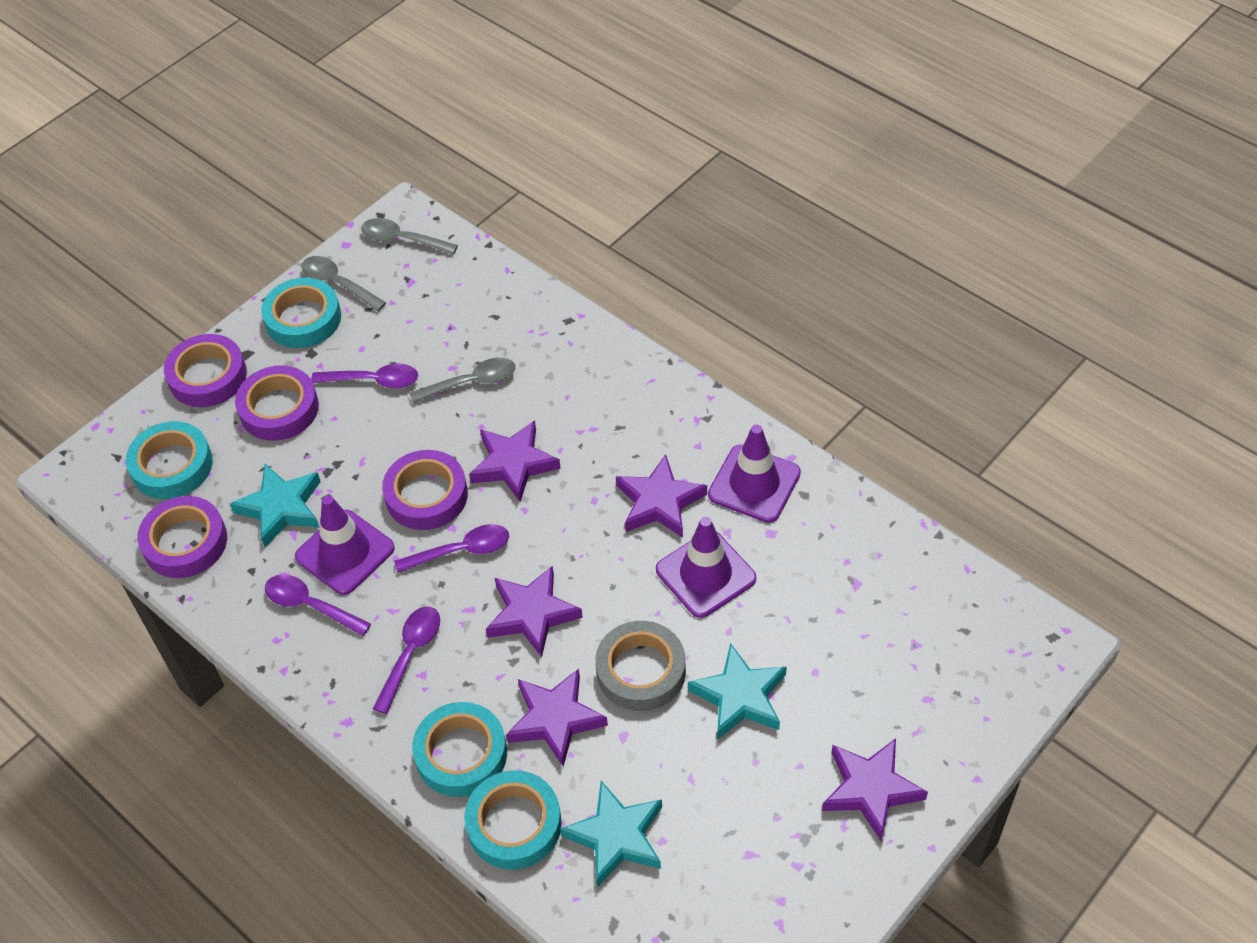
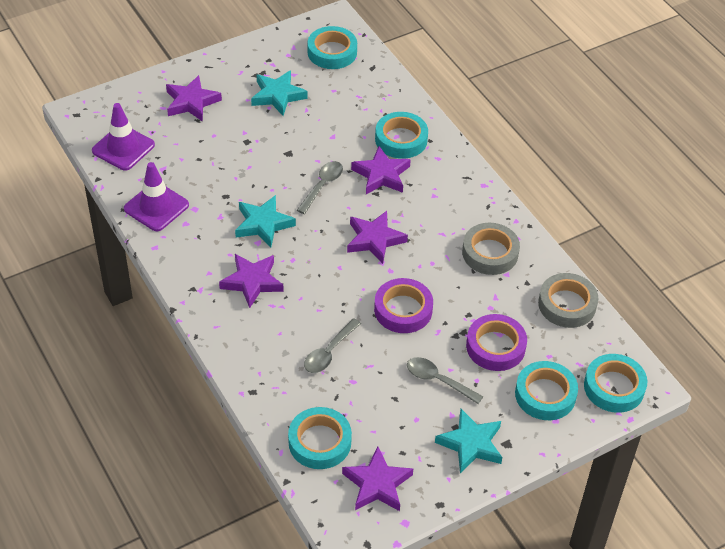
grey tape: 1 -> 2
purple spoon: 4 -> 0
purple tape: 4 -> 2
purple traffic cone: 3 -> 2
turquoise tape: 4 -> 5

